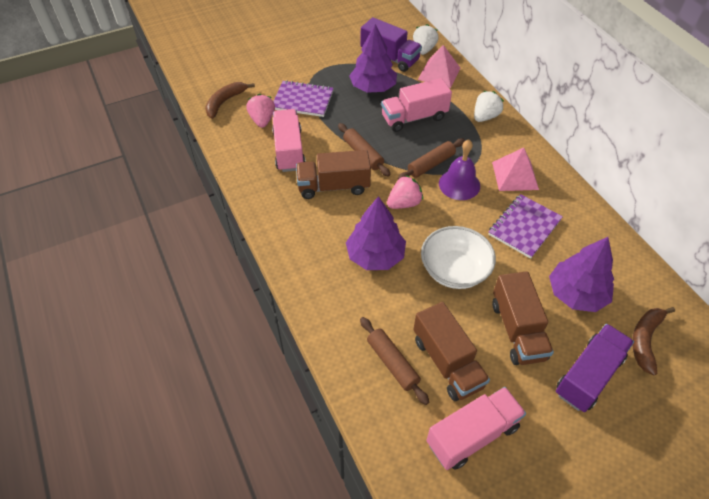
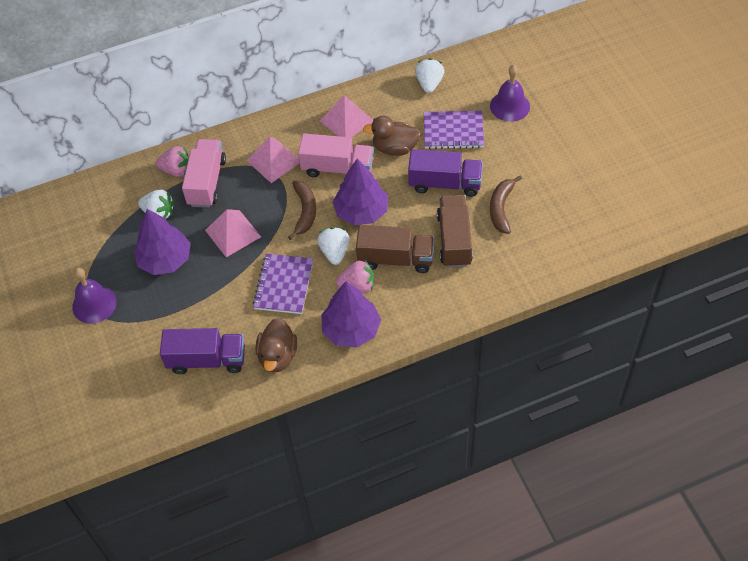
brown duck: 0 -> 2
brown rolling pin: 3 -> 0
brown truck: 3 -> 2
pink pyramid: 2 -> 3
pink truck: 3 -> 2
purple bell: 1 -> 2
white bowl: 1 -> 0
white strawberry: 2 -> 3

